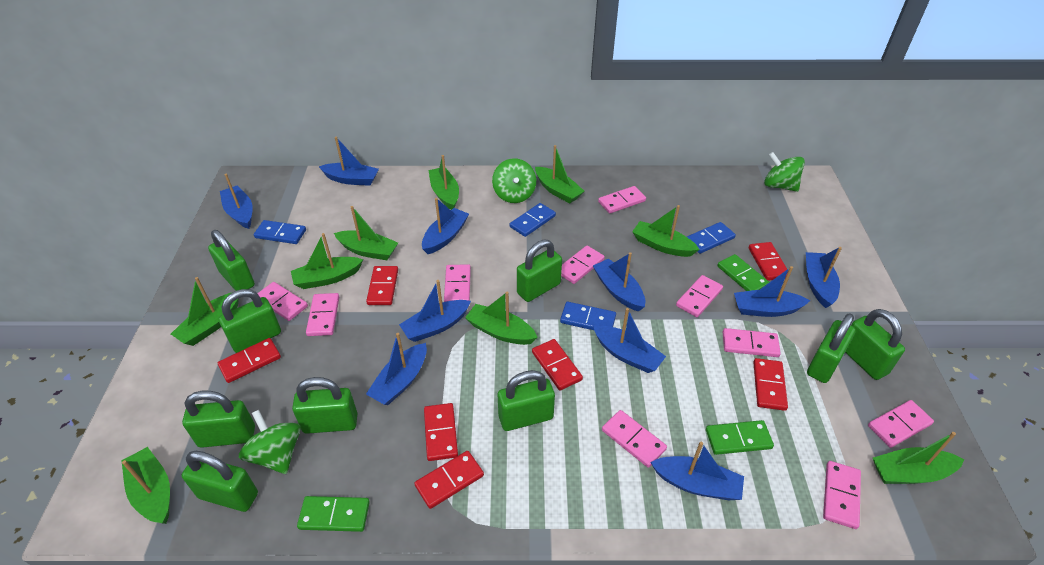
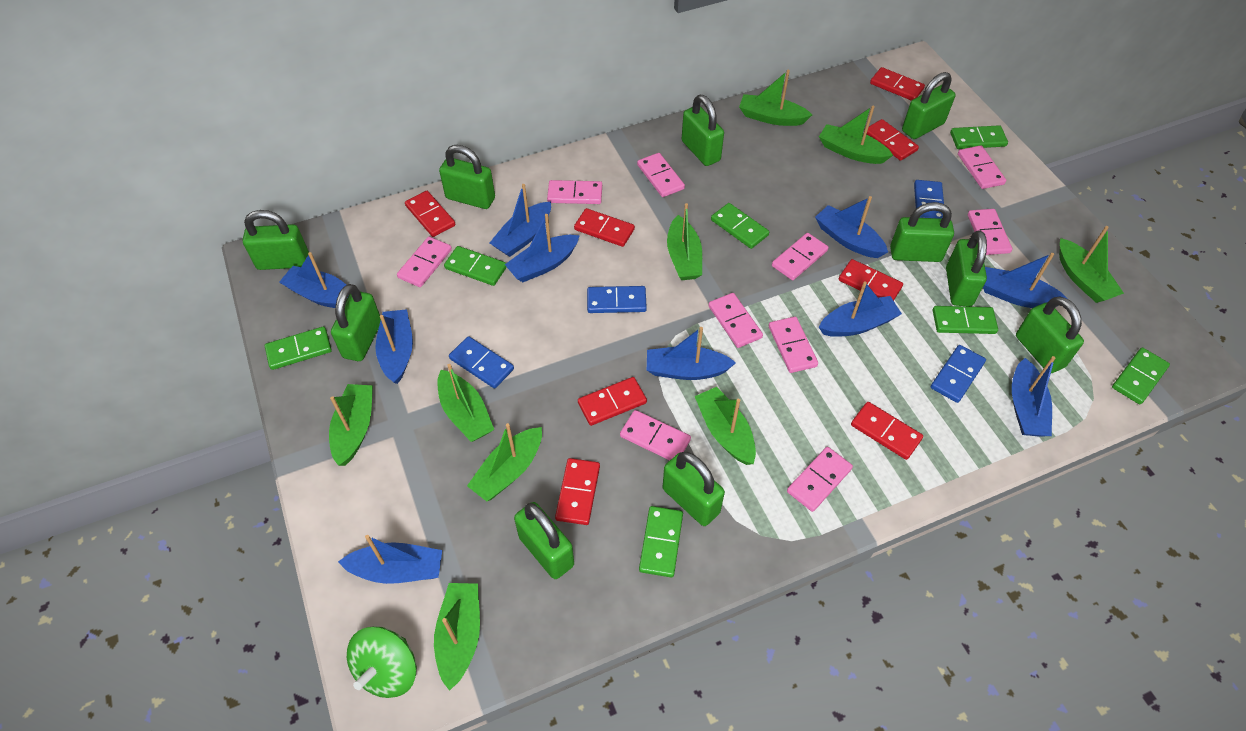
green domino: 3 -> 7
green padlock: 9 -> 10
green spinning top: 3 -> 1
red domino: 7 -> 8

